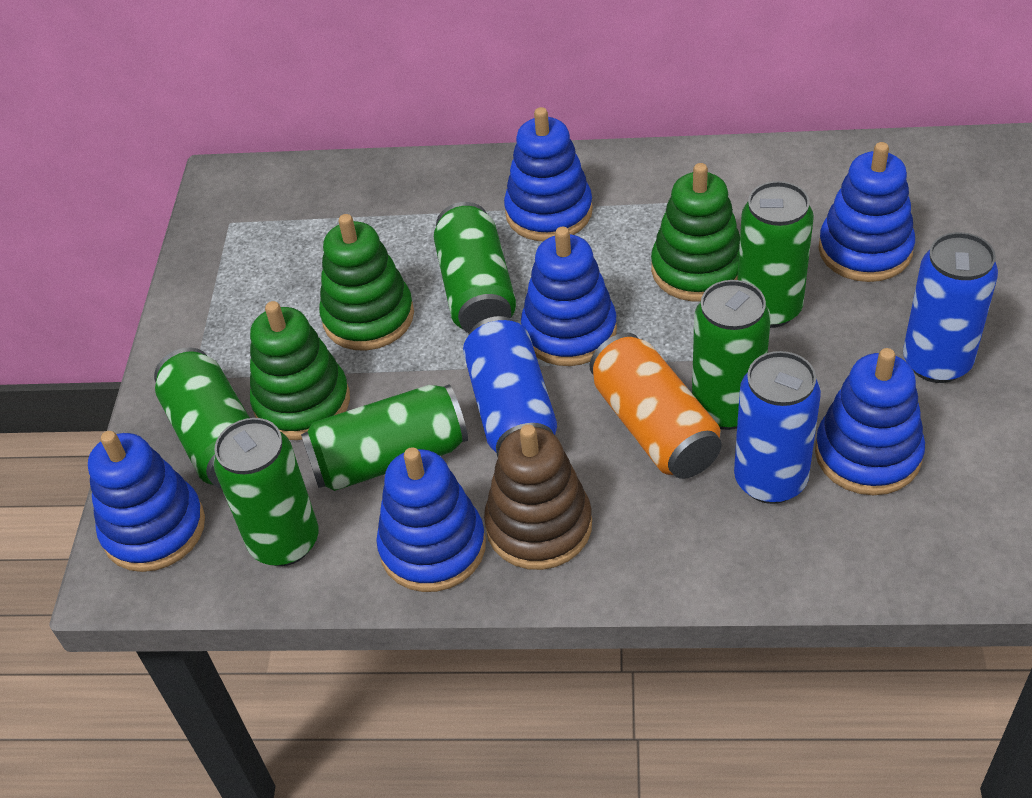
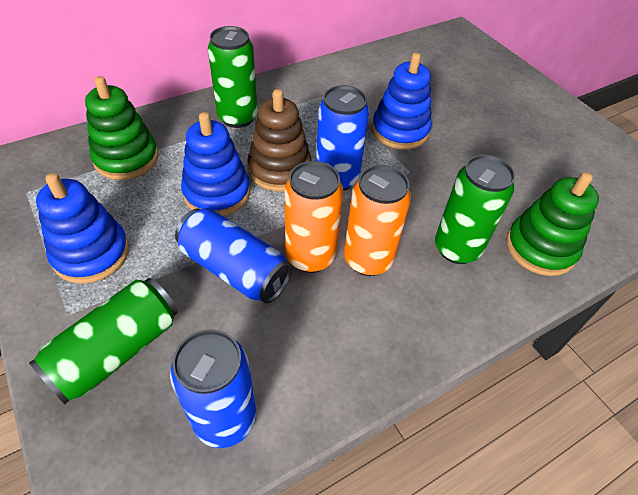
blue stacking toy: 6 -> 3
green can: 6 -> 3
green stacking toy: 3 -> 2
orange can: 1 -> 2

